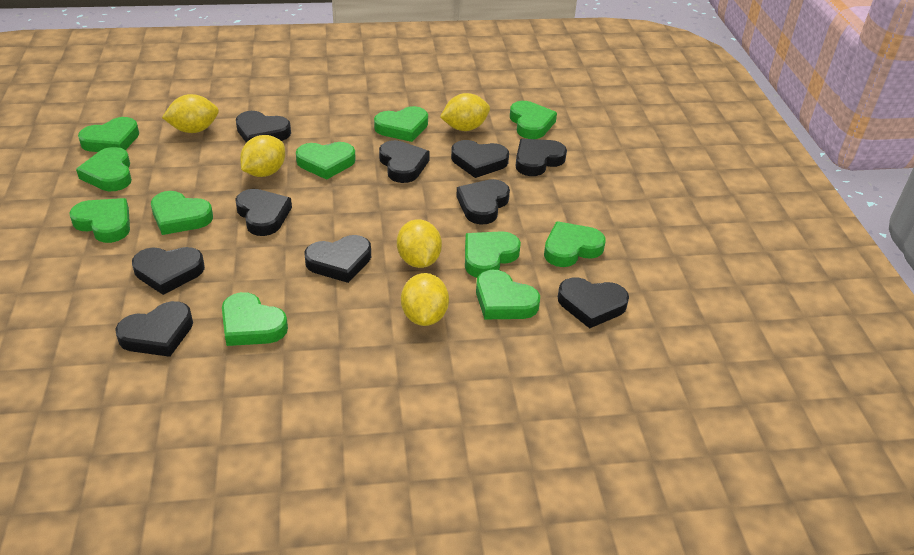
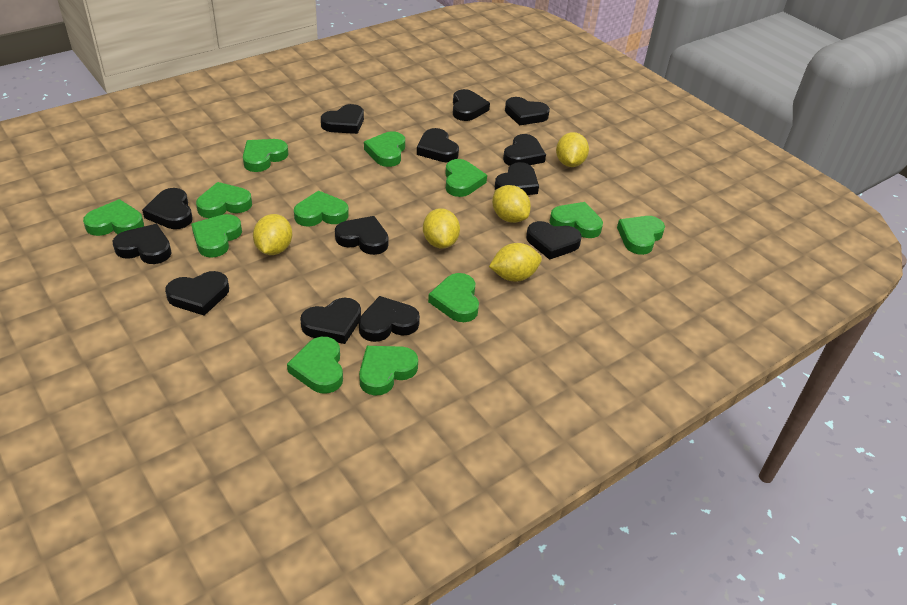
black heart: 10 -> 13
green heart: 11 -> 12

